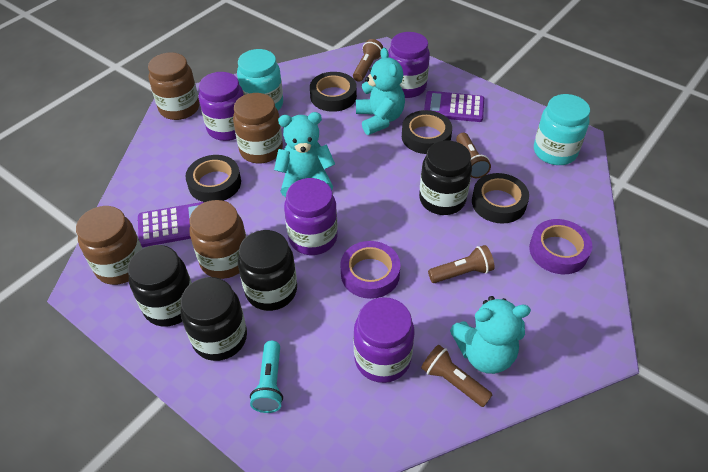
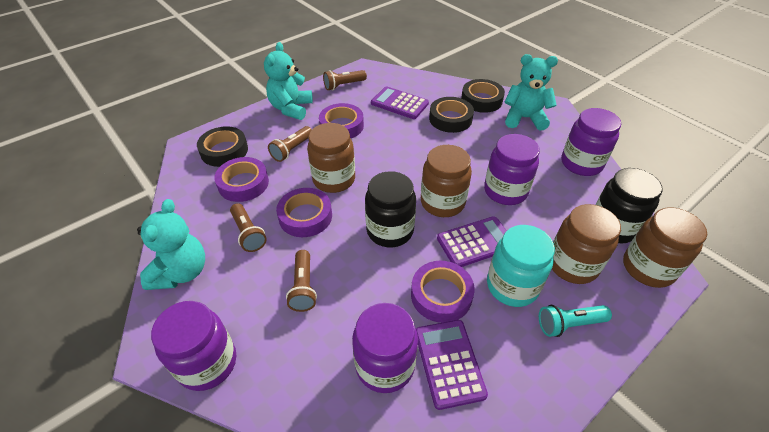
black jar: 4 -> 2
black tape: 4 -> 3
purple calculator: 2 -> 3
purple tape: 2 -> 4
turquoise jar: 2 -> 1

